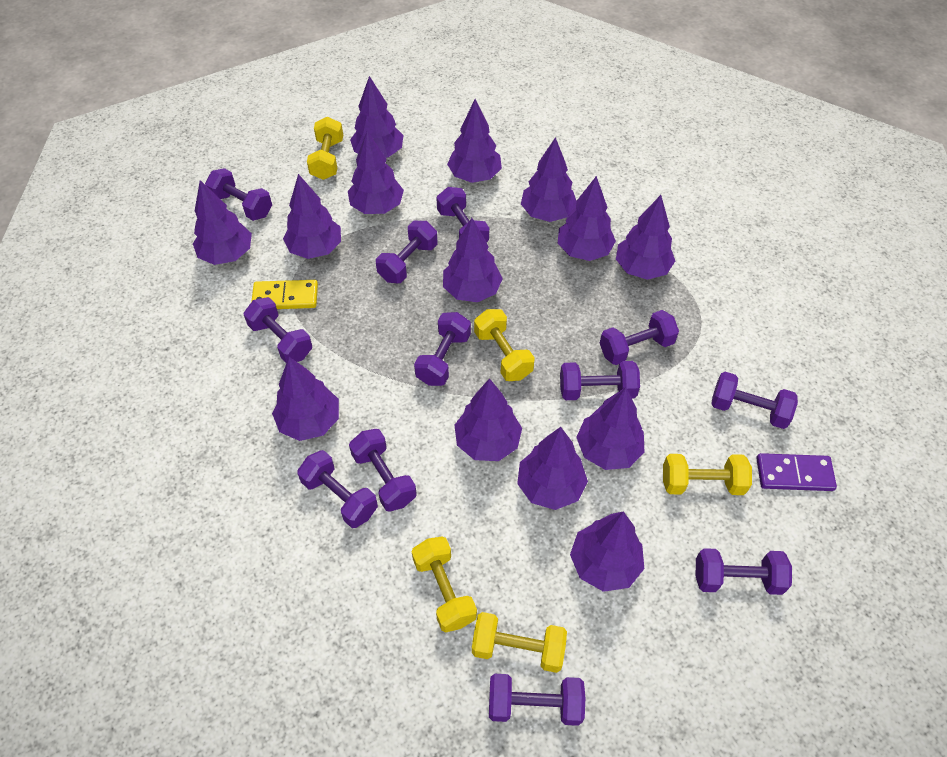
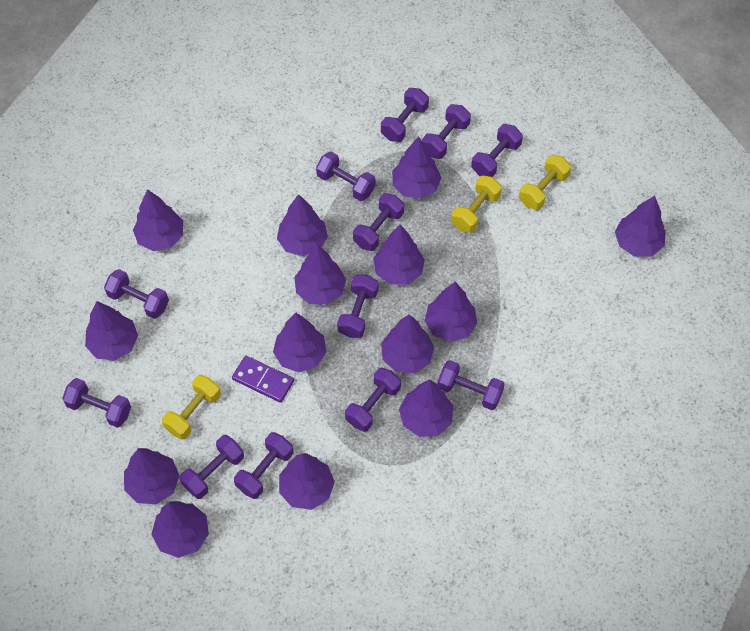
yellow domino: 1 -> 0
yellow dumbbell: 5 -> 3

